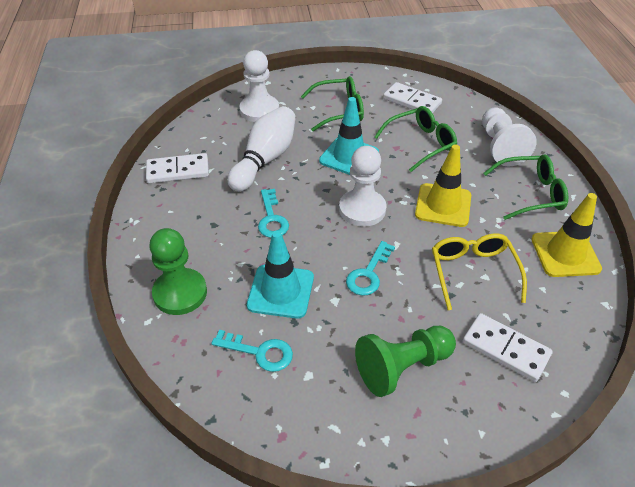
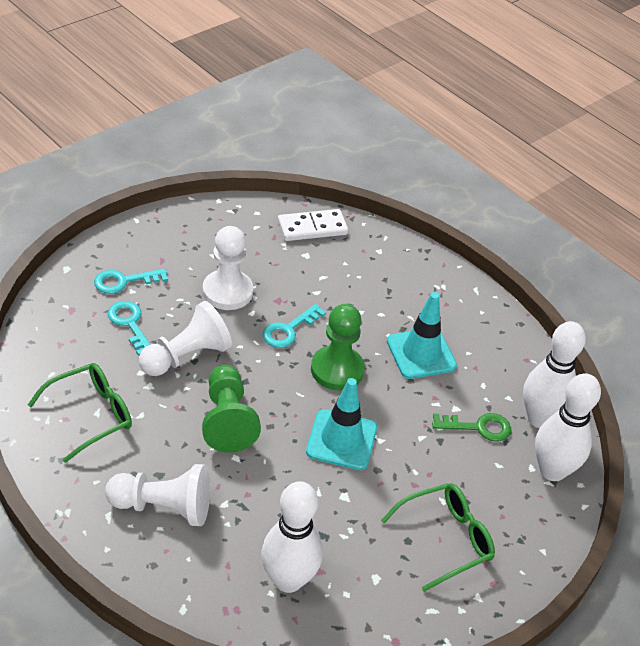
green glasses: 3 -> 2
green key: 0 -> 1
white bowling pin: 1 -> 3
white domino: 3 -> 1
yellow glasses: 1 -> 0
yellow traffic cone: 2 -> 0

